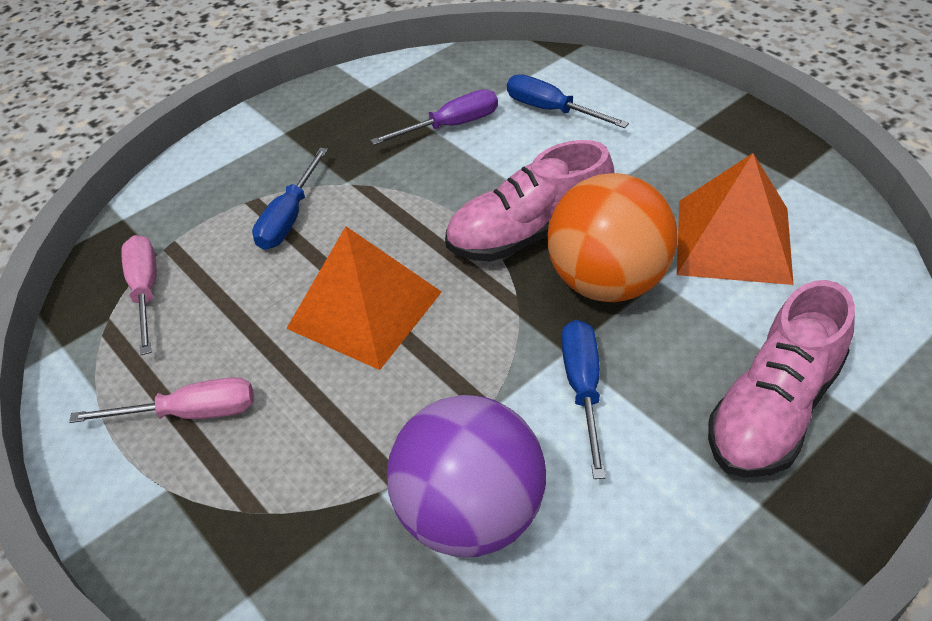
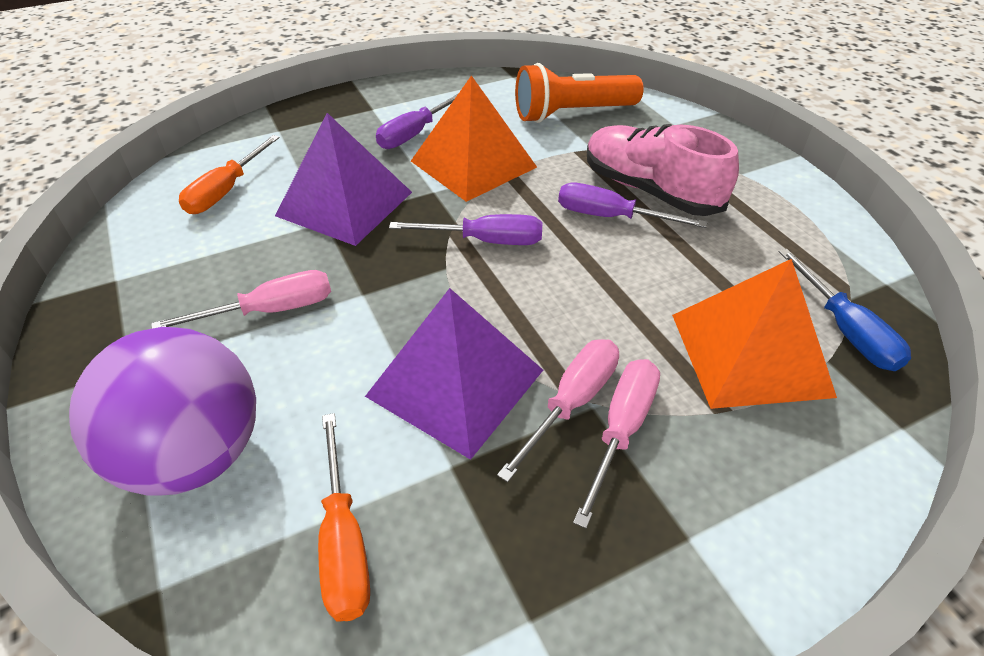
blue screwdriver: 3 -> 1
orange ball: 1 -> 0
orange flashlight: 0 -> 1
orange screwdriver: 0 -> 2
pink screwdriver: 2 -> 3
pink shoe: 2 -> 1
purple pyramid: 0 -> 2
purple screwdriver: 1 -> 3

